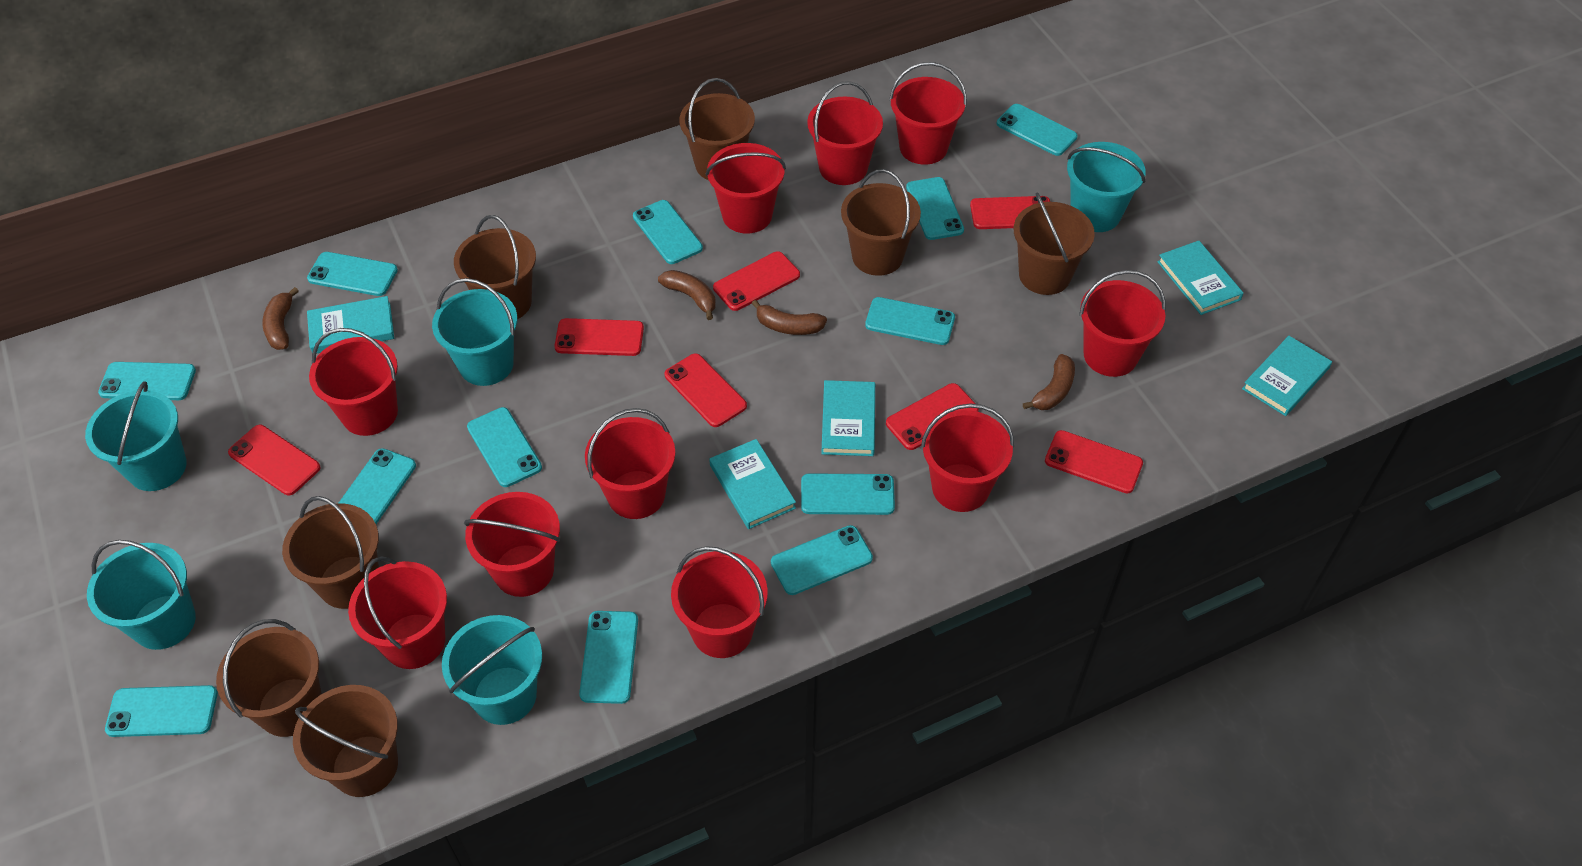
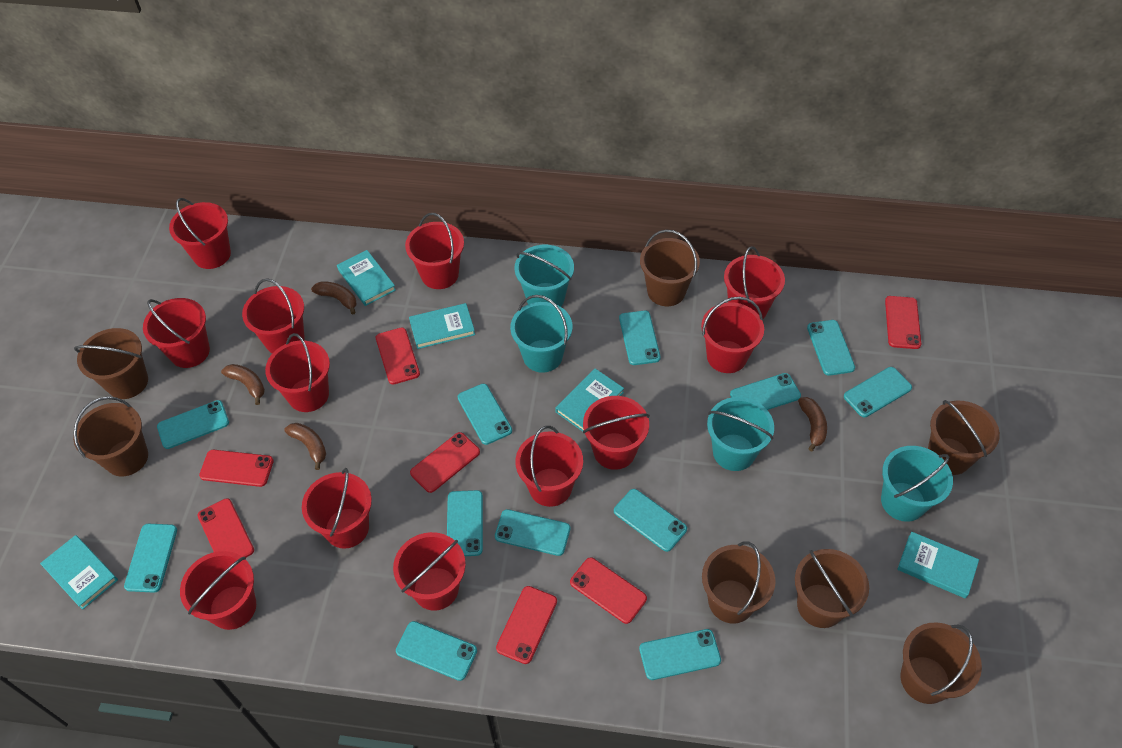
red bucket: 10 -> 12
turquoise bucket: 5 -> 4

